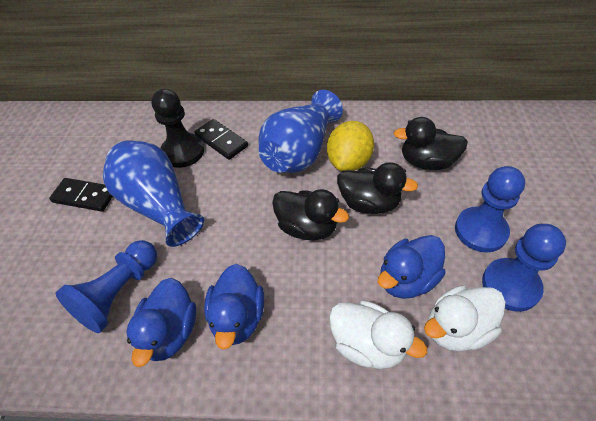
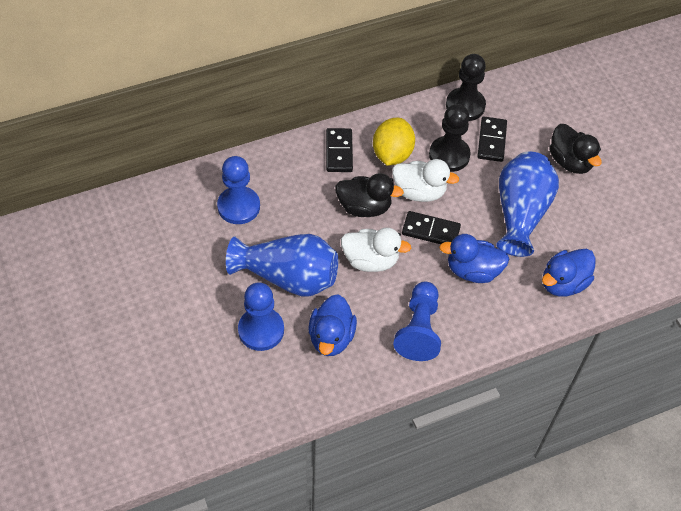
black domino: 2 -> 3
black duck: 3 -> 2
black pawn: 1 -> 2

